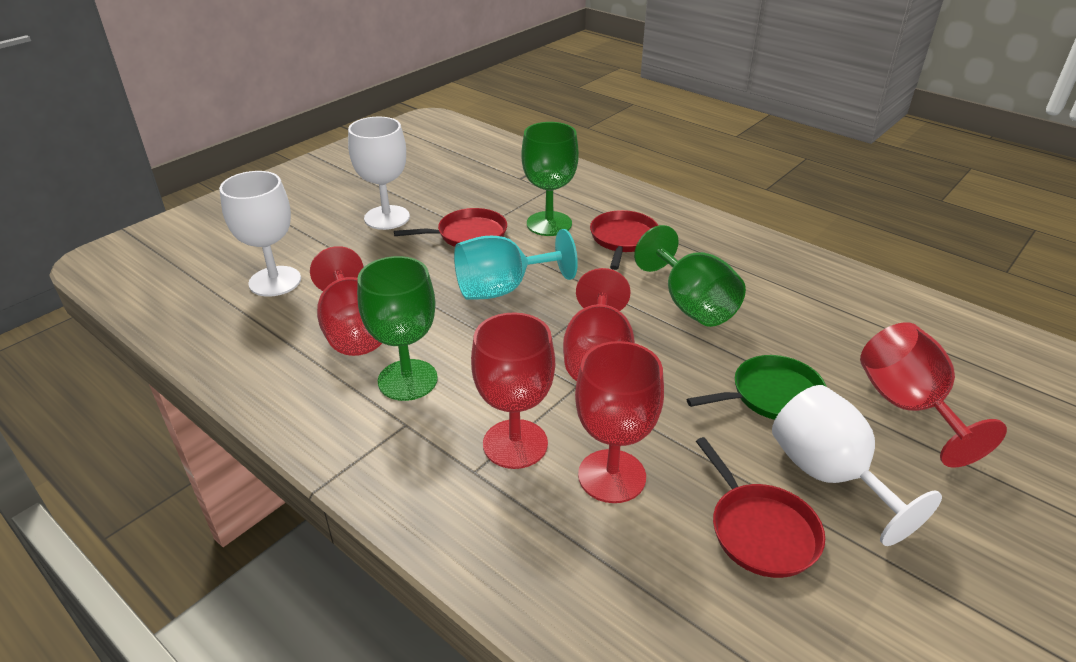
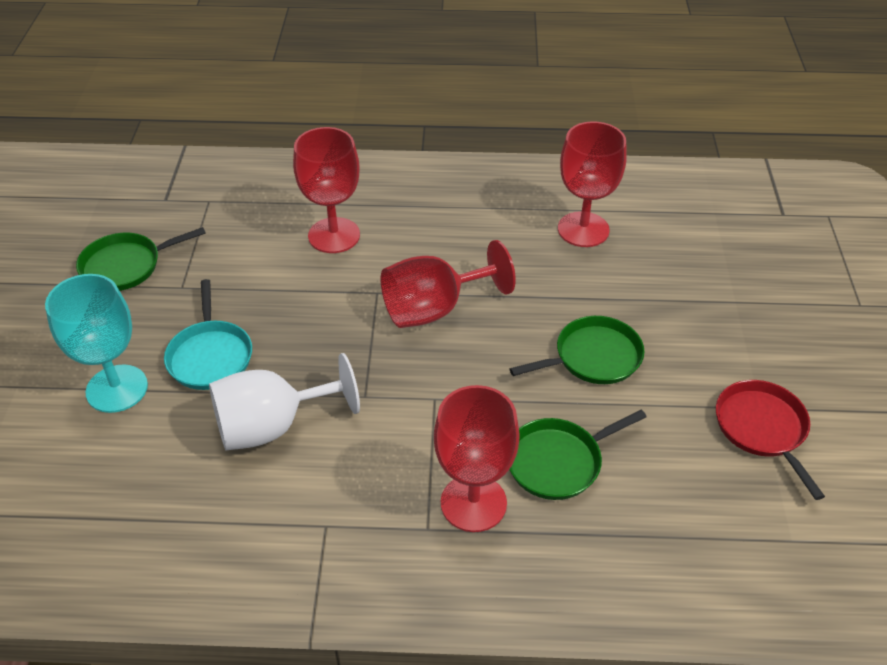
green goblet: 3 -> 0
green pan: 1 -> 3
red goblet: 5 -> 4
red pan: 3 -> 1
turquoise pan: 0 -> 1
white goblet: 3 -> 1

